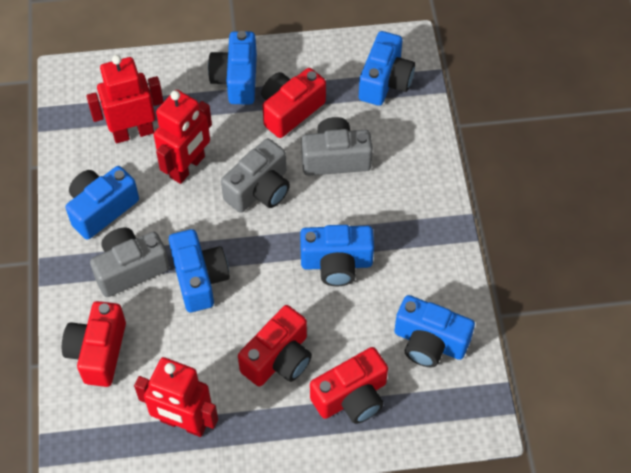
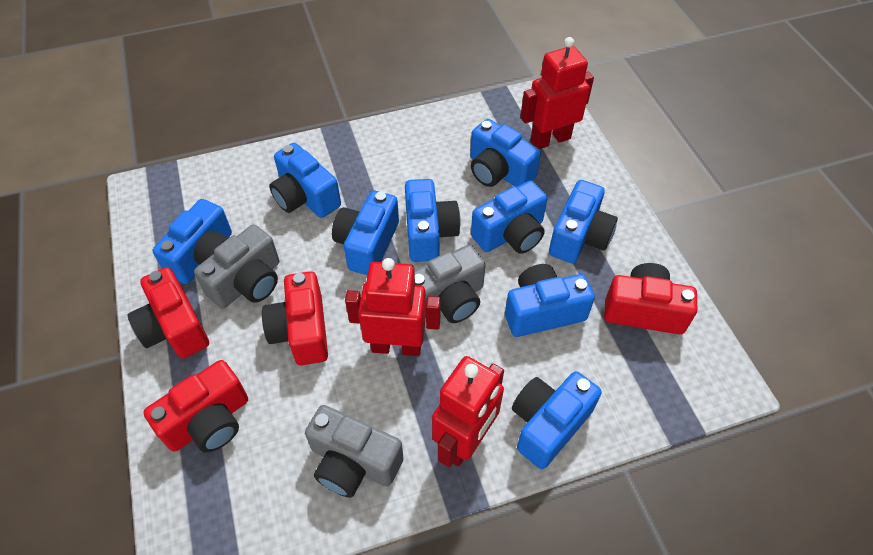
blue camera: 6 -> 9

